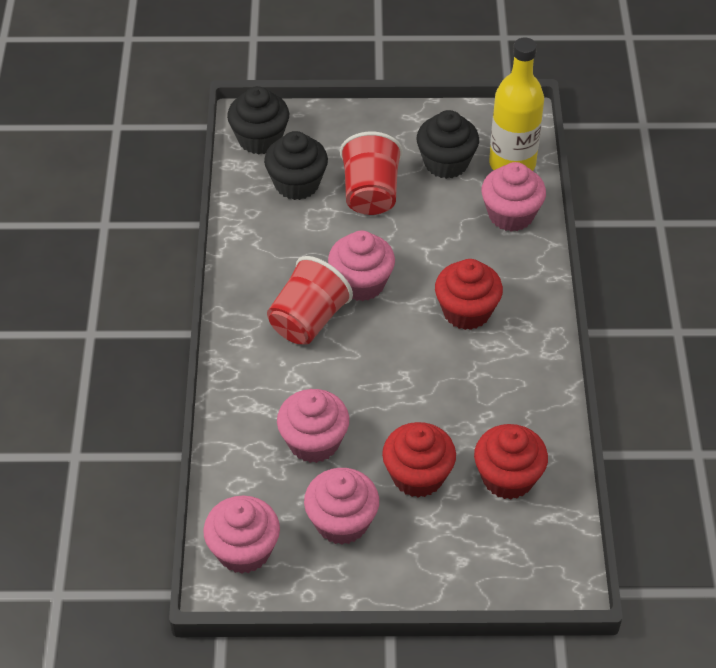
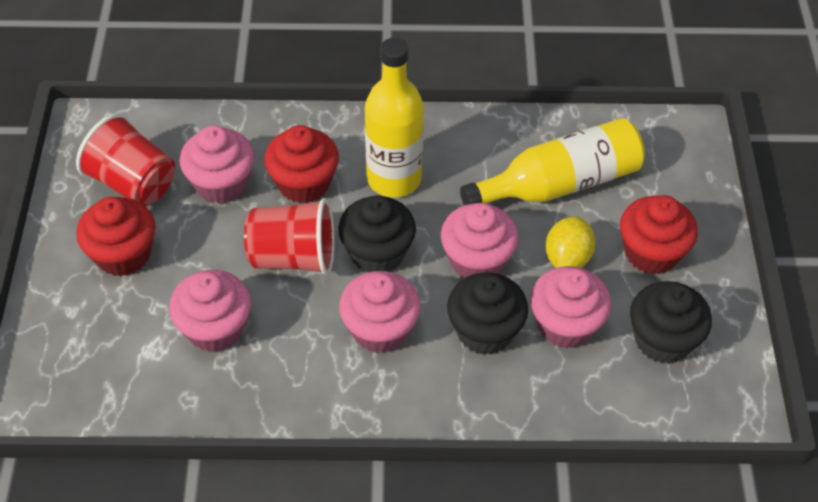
yellow bottle: 1 -> 2
yellow lemon: 0 -> 1

